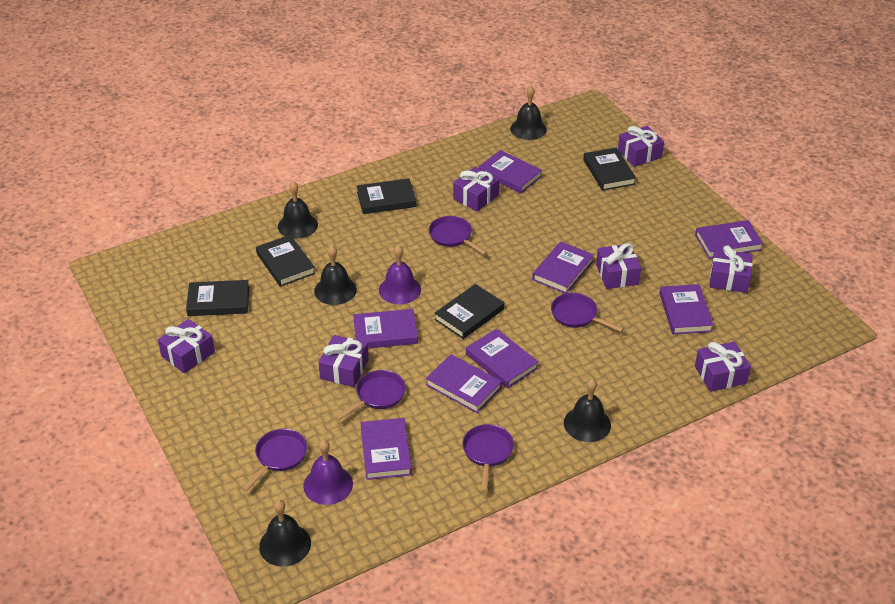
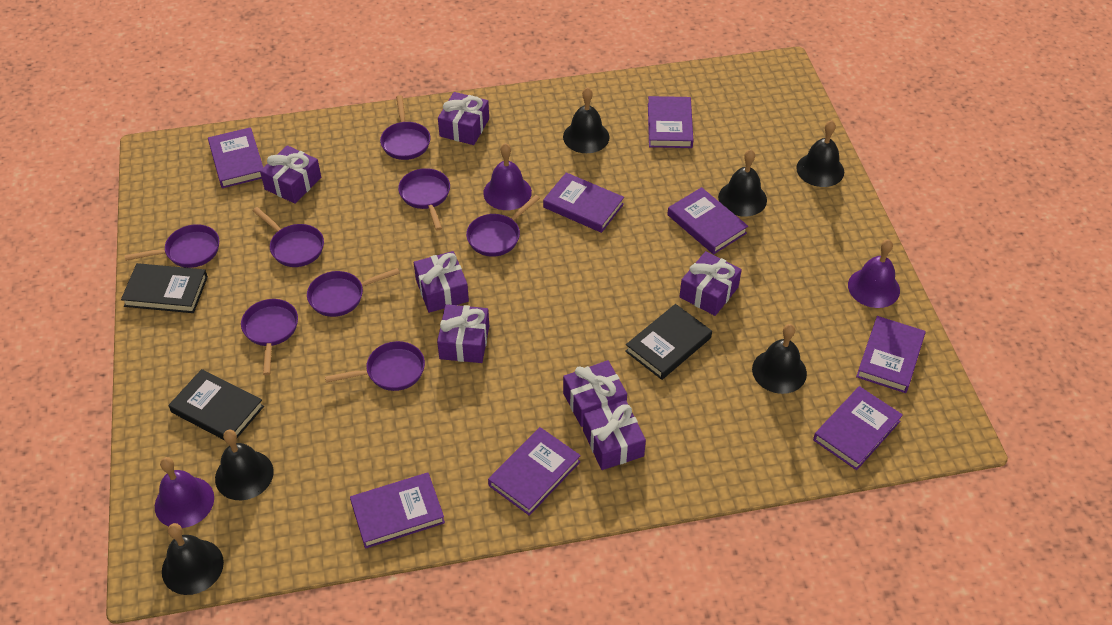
black bell: 5 -> 6
black book: 5 -> 3
purple bell: 2 -> 3
purple pan: 5 -> 8

